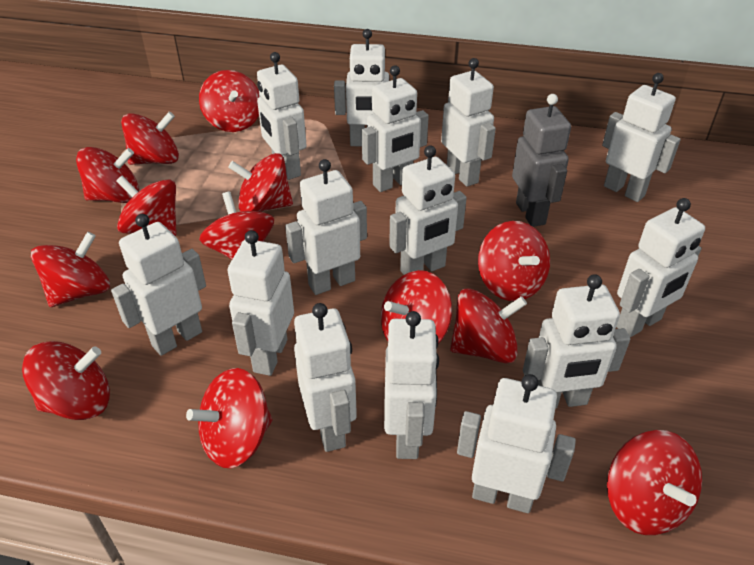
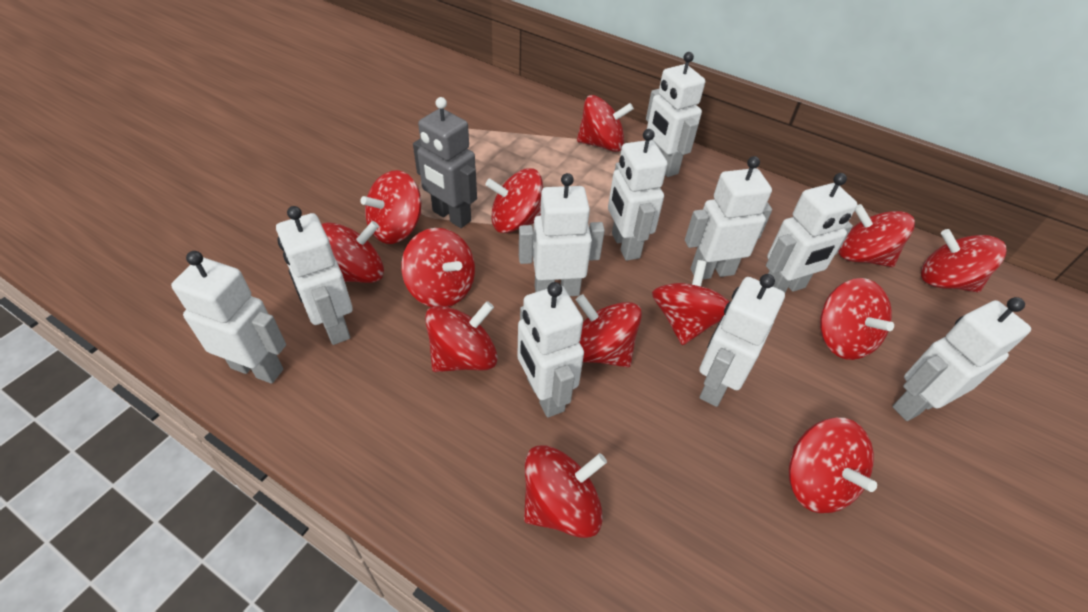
white robot: 14 -> 10

